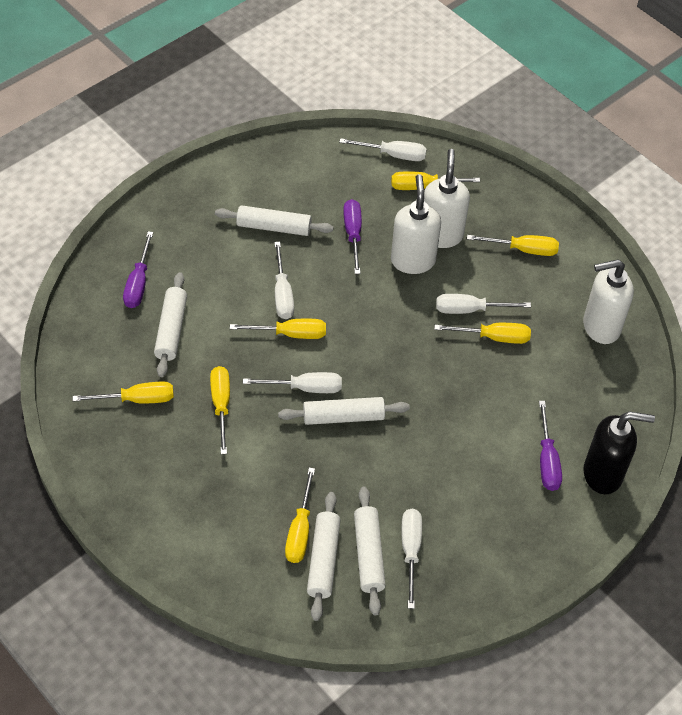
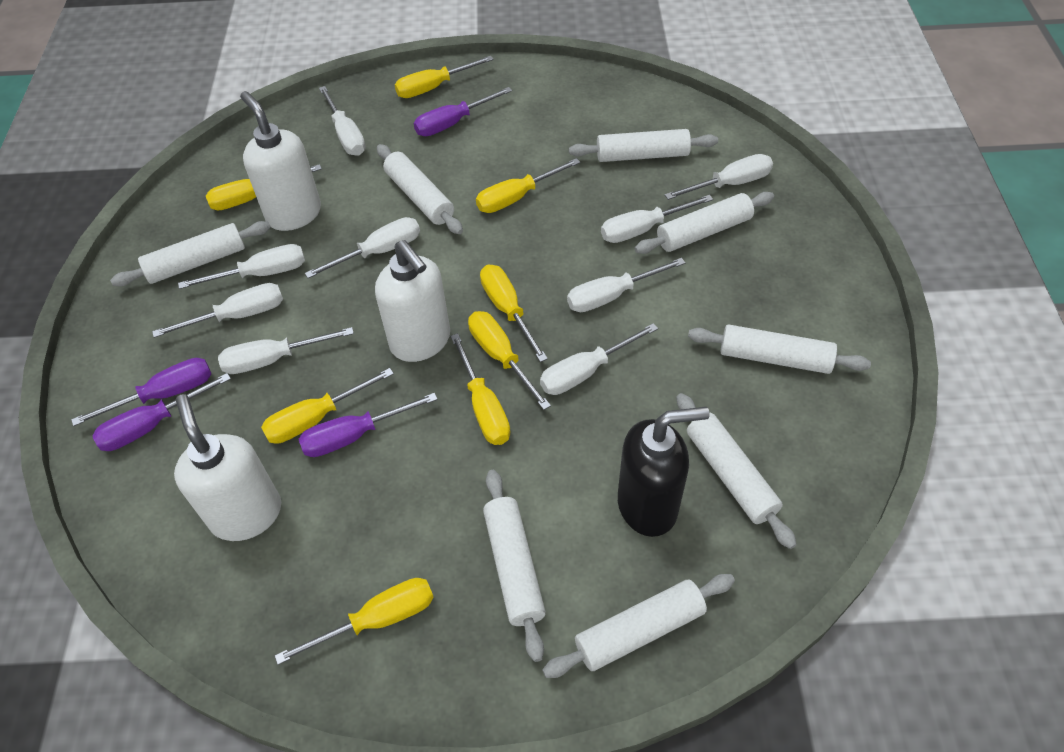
purple screwdriver: 3 -> 4
white rolling pin: 5 -> 8
white screwdriver: 5 -> 9
yellow screwdriver: 7 -> 8

